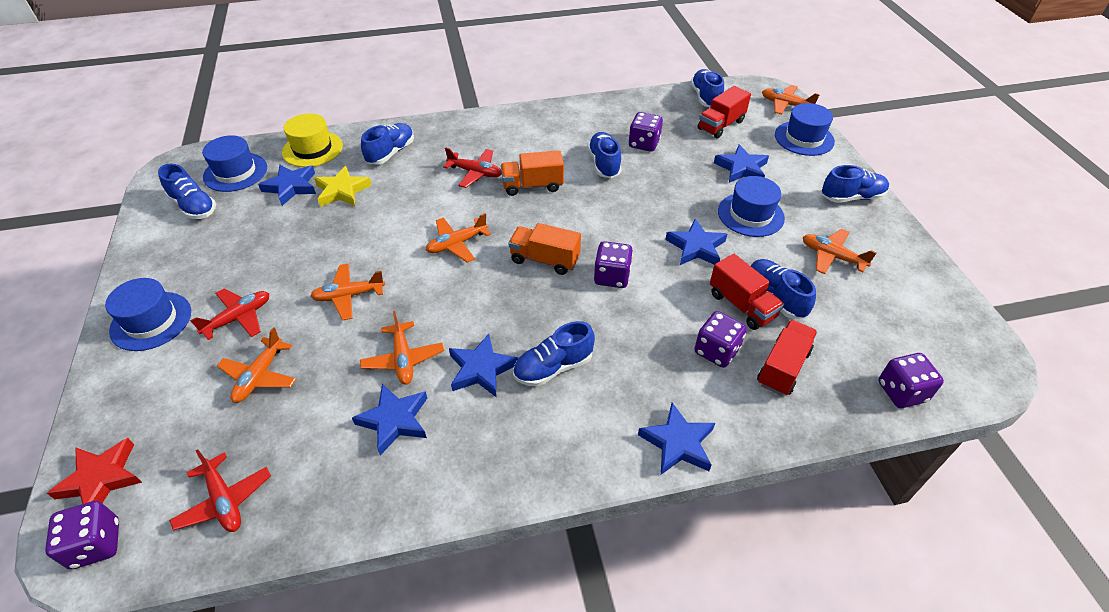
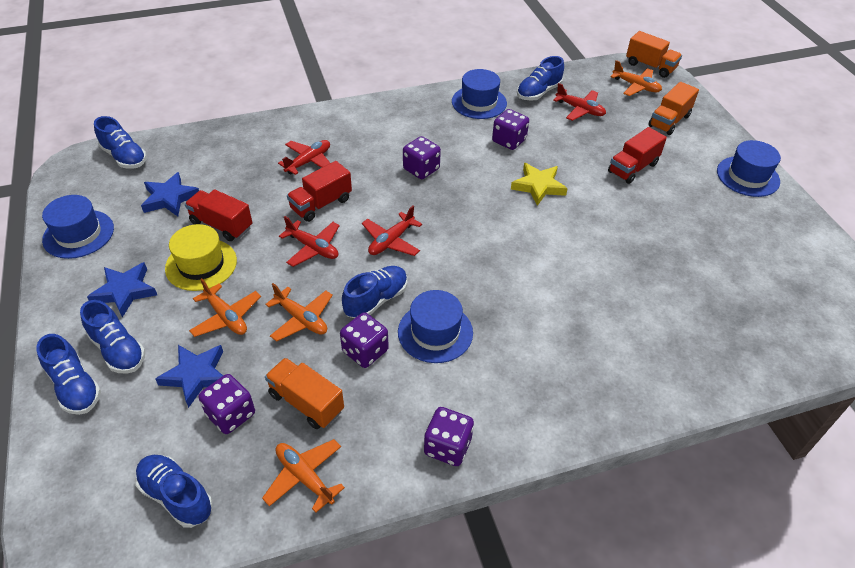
blue shoe: 7 -> 6
blue star: 6 -> 3
orange plane: 6 -> 4
orange truck: 2 -> 3
red plane: 3 -> 4
red star: 1 -> 0

